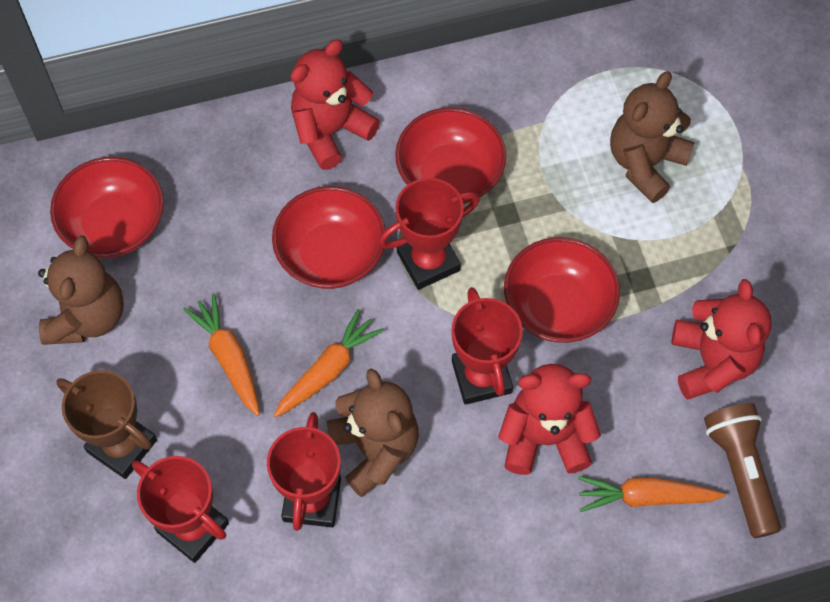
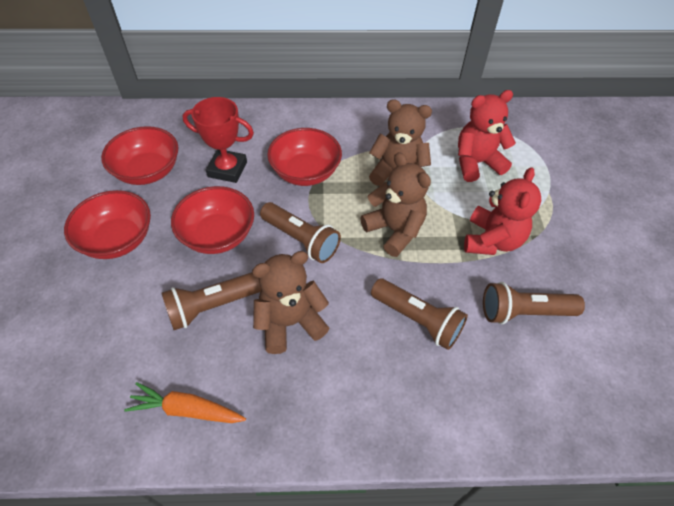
brown flashlight: 1 -> 4
brown trophy: 1 -> 0
orange carrot: 3 -> 1
red teddy bear: 3 -> 2
red trophy: 4 -> 1

